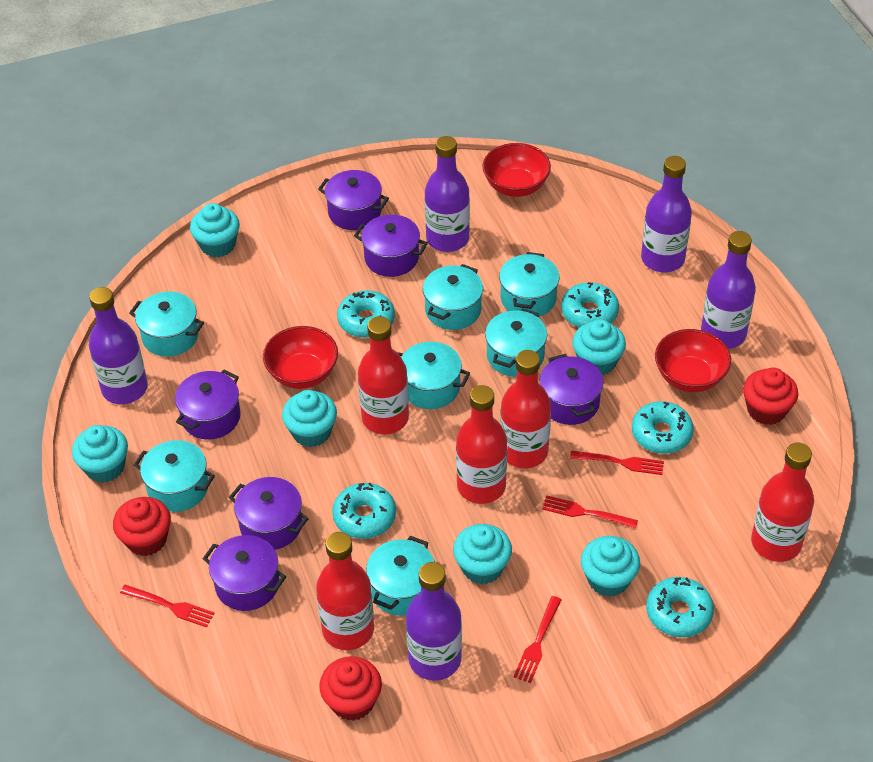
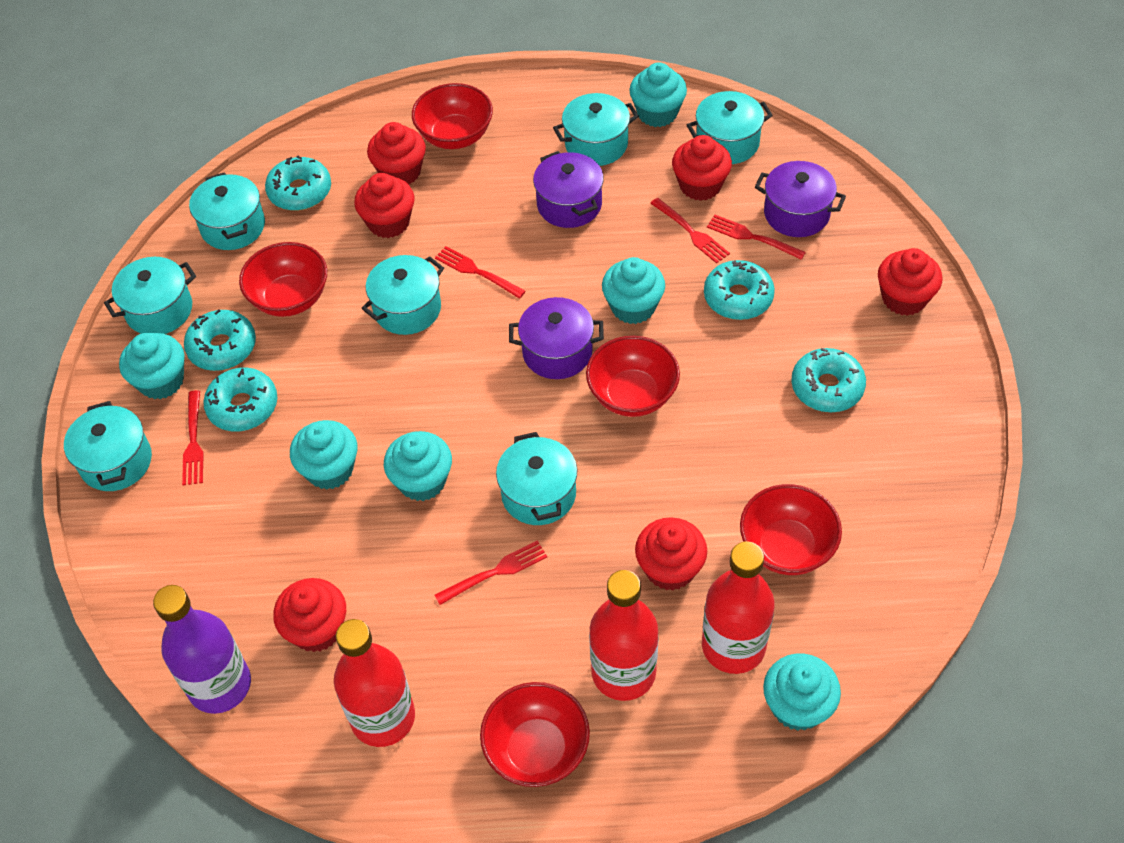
purple bottle: 5 -> 1
purple pot: 6 -> 3
red bottle: 5 -> 3
red bowl: 3 -> 5
red cupcake: 3 -> 6
red fork: 4 -> 5

